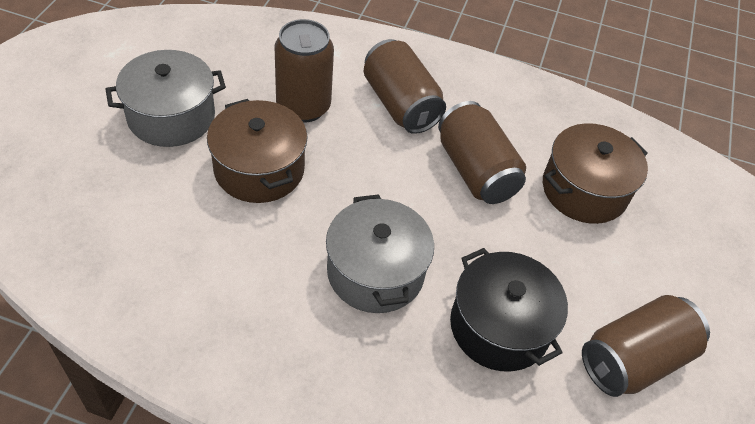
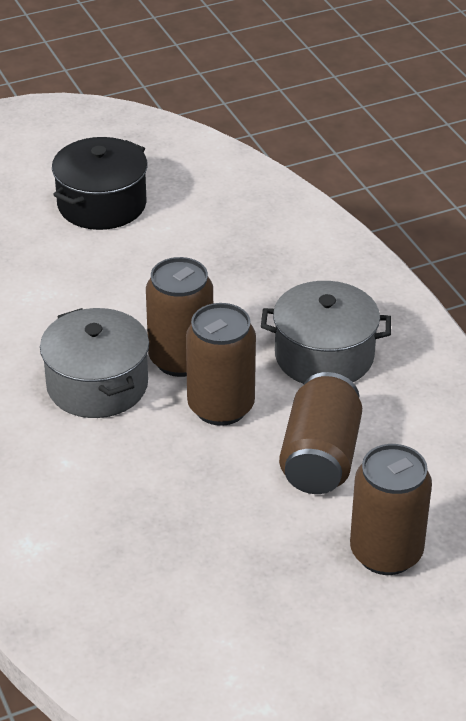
brown pot: 2 -> 0

